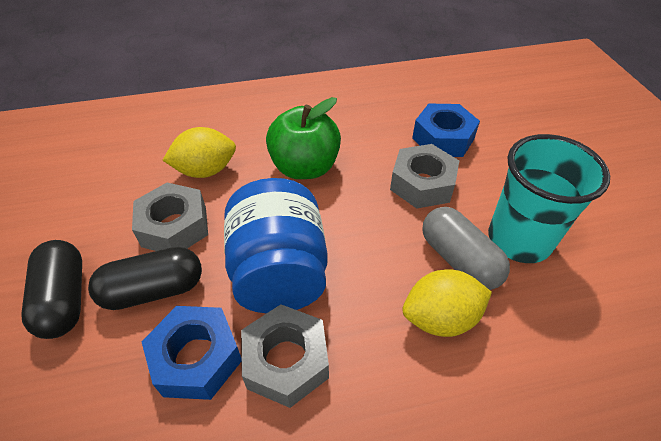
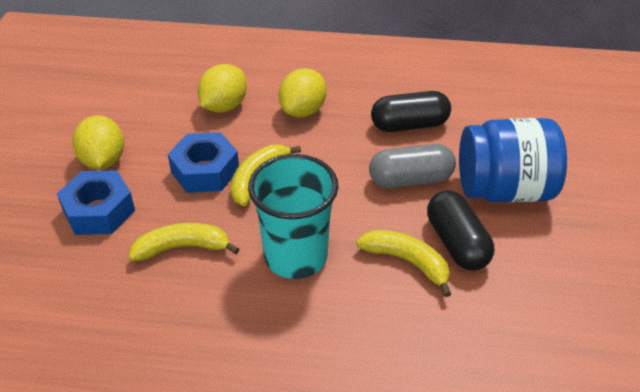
green apple: 1 -> 0
grey nut: 3 -> 0
yellow banana: 0 -> 3
yellow lemon: 2 -> 3

